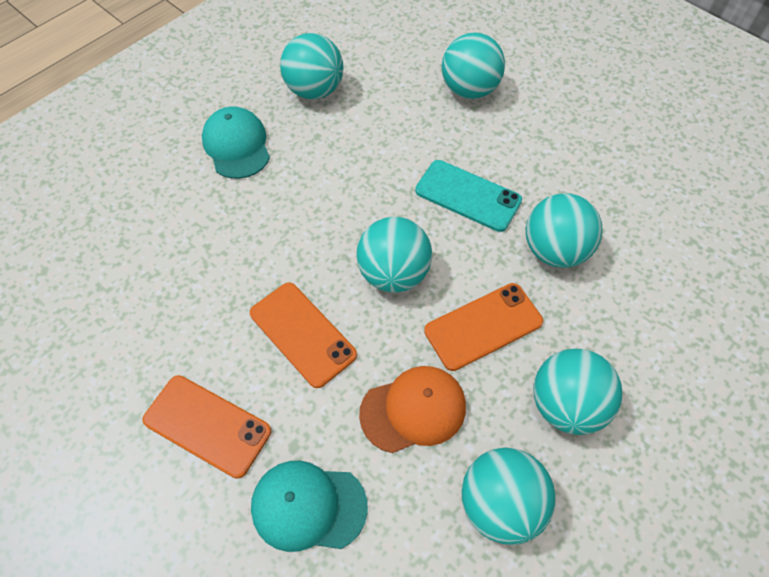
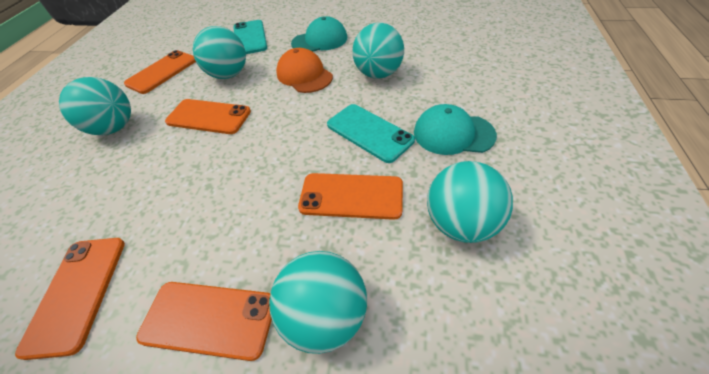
orange phone: 3 -> 5
turquoise ball: 6 -> 5
turquoise phone: 1 -> 2

